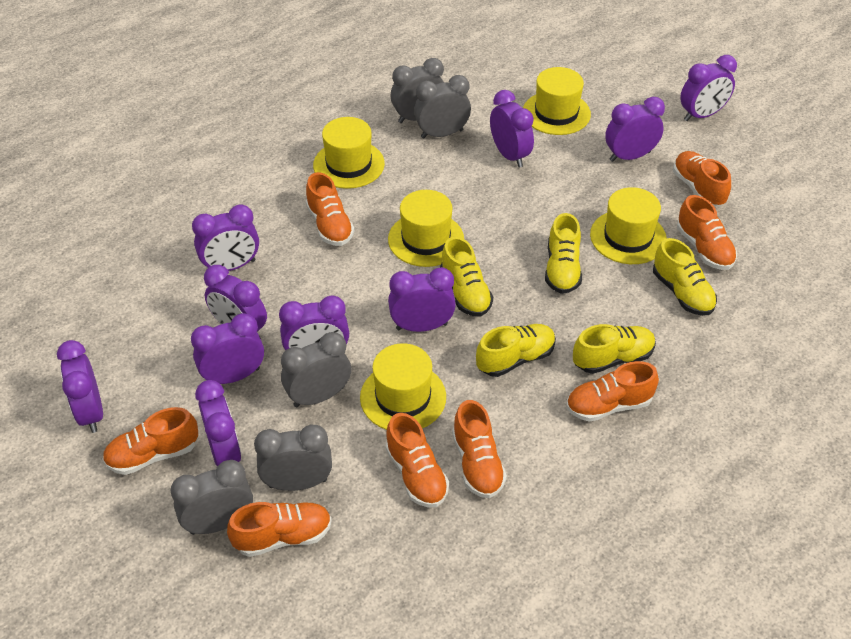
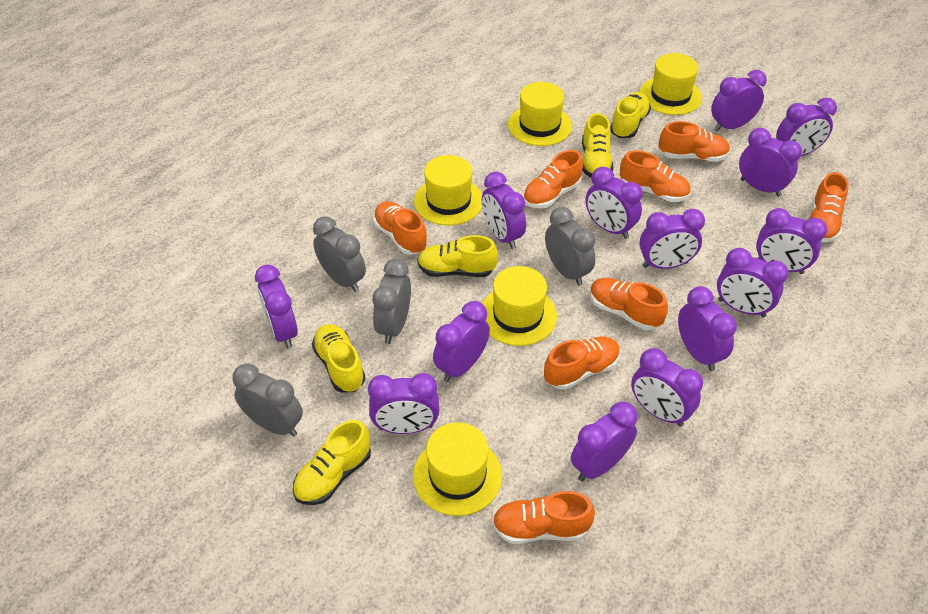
grey clock: 5 -> 4
purple clock: 10 -> 14

